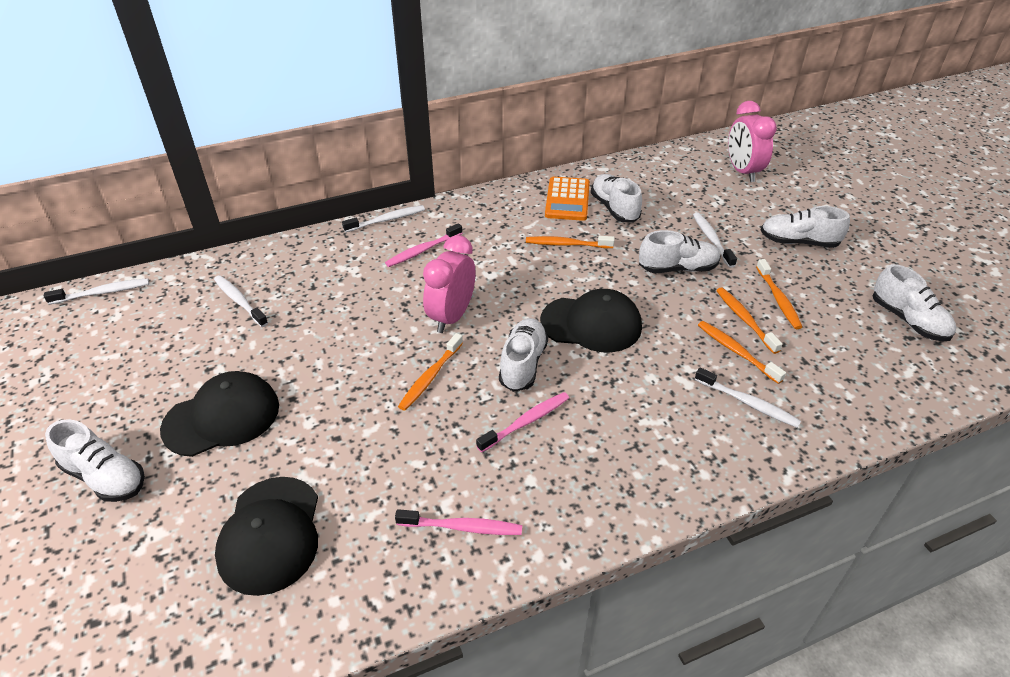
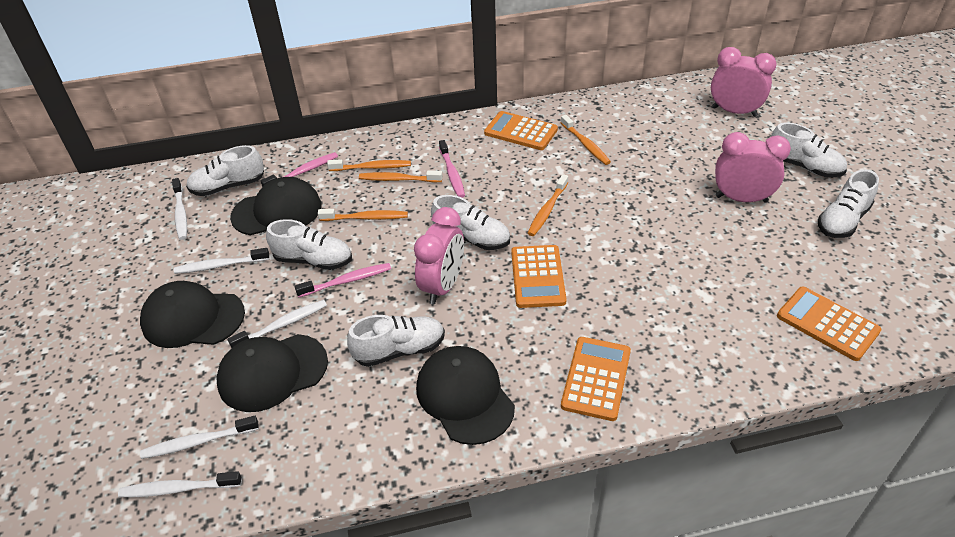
black cap: 3 -> 4
orange calculator: 1 -> 4
pink clock: 2 -> 3

